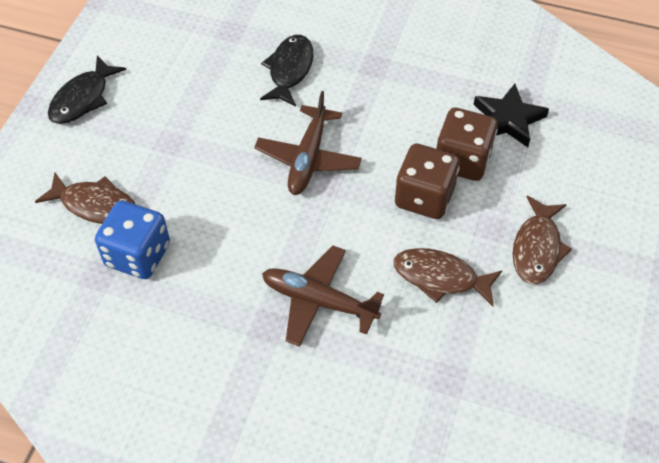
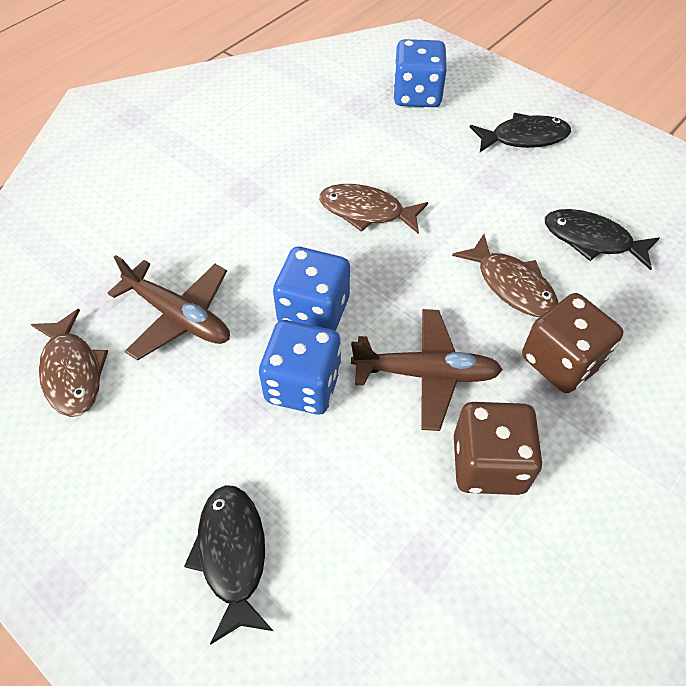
black fish: 2 -> 3
black star: 1 -> 0
blue dice: 1 -> 3

